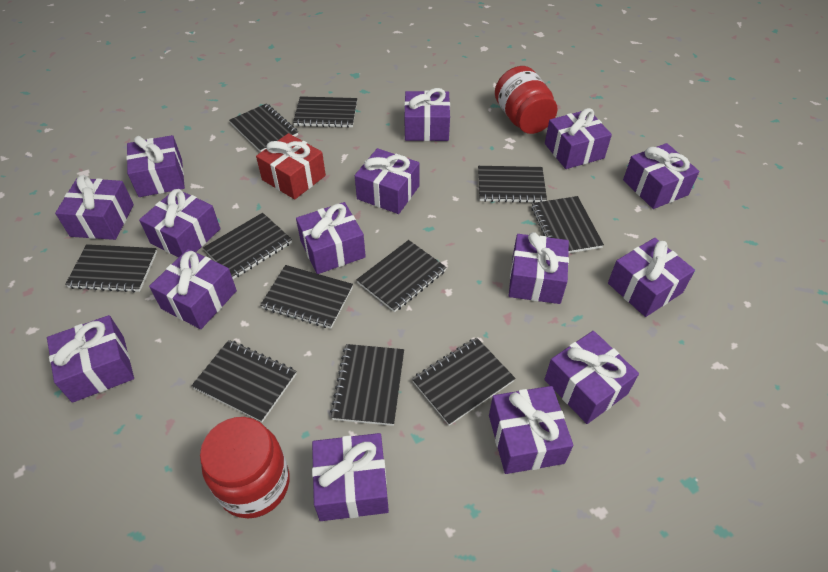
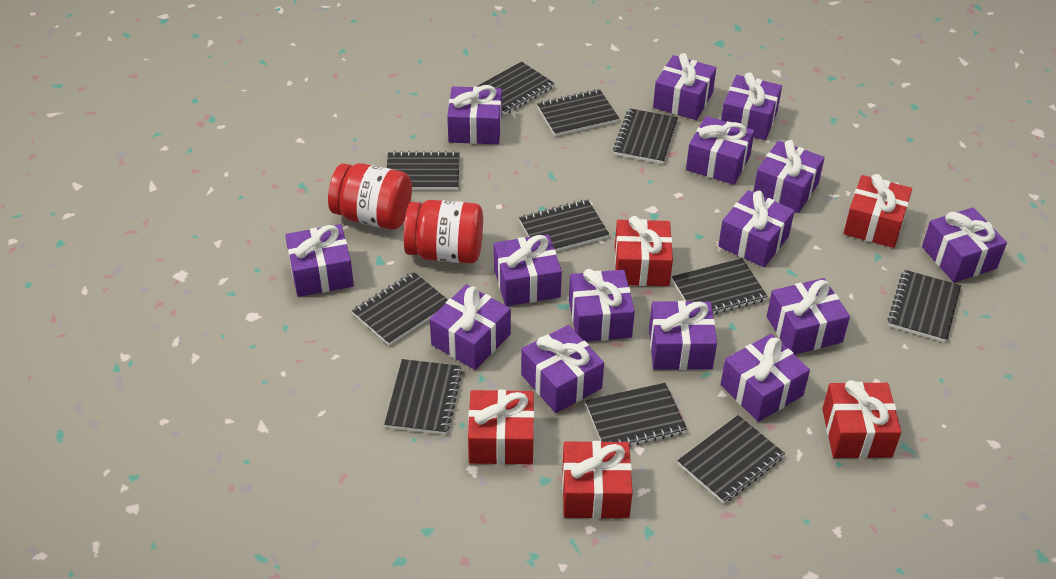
red gift: 1 -> 5

